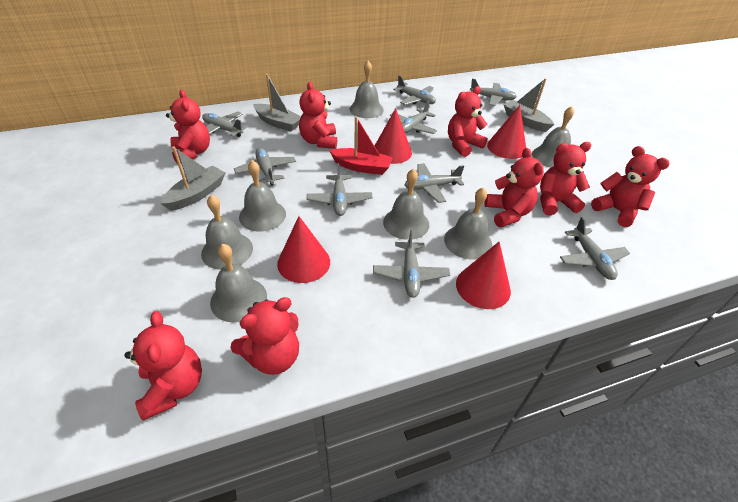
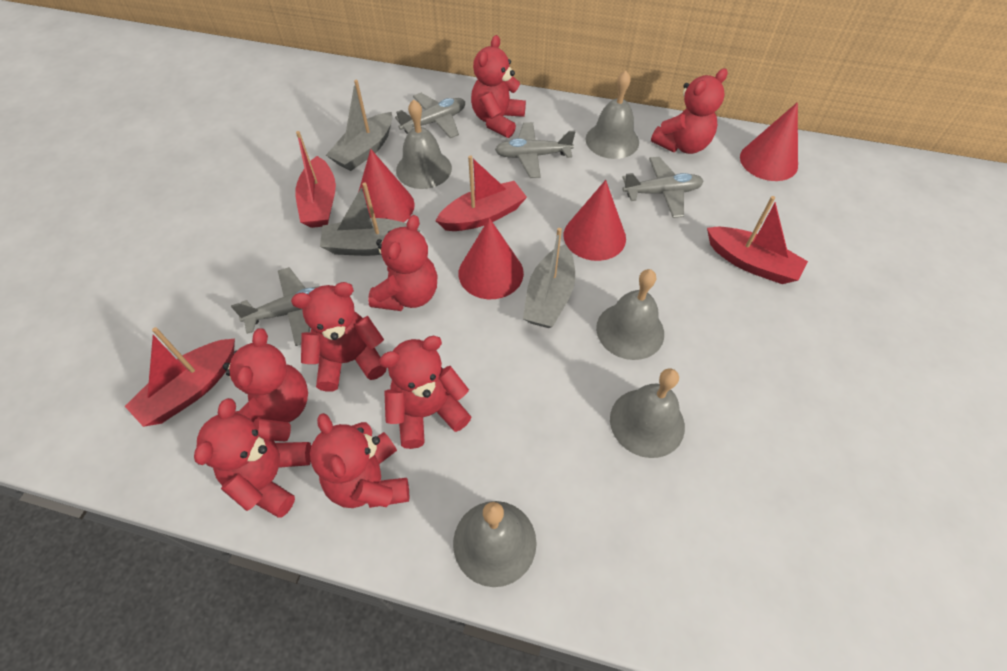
grey bell: 7 -> 5
grey plane: 9 -> 4
red boat: 1 -> 4

